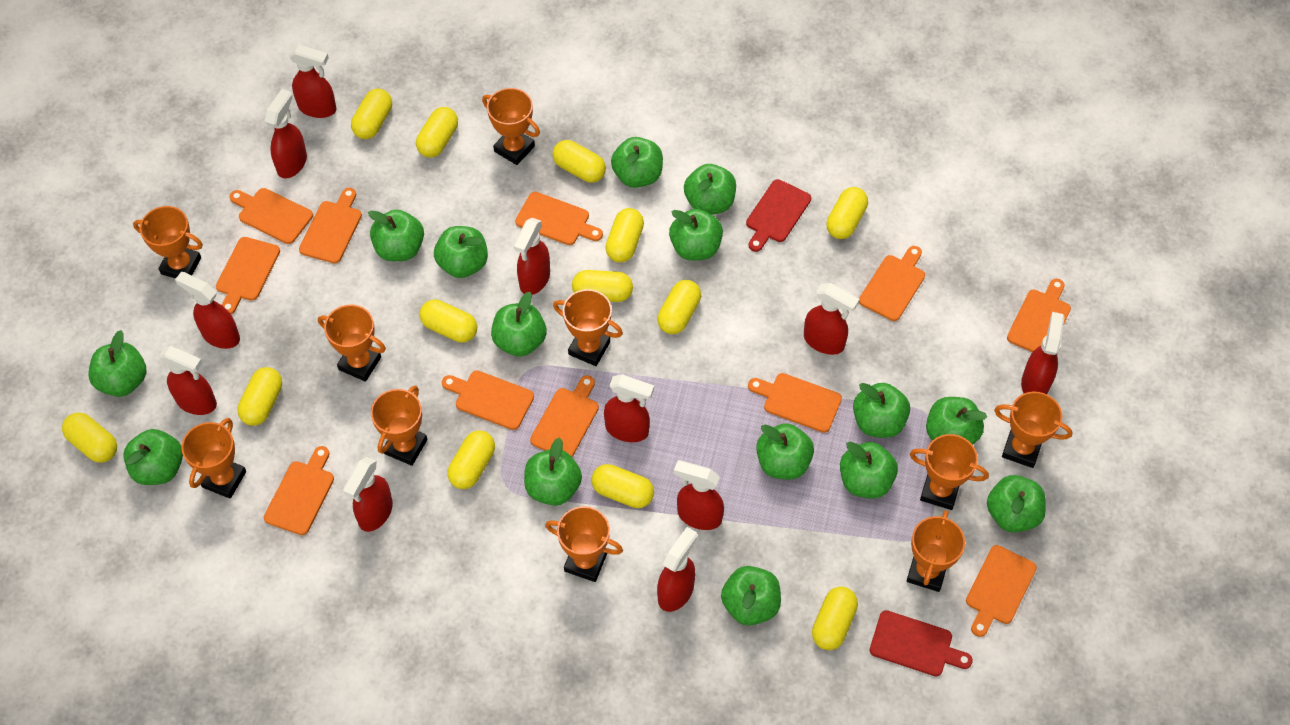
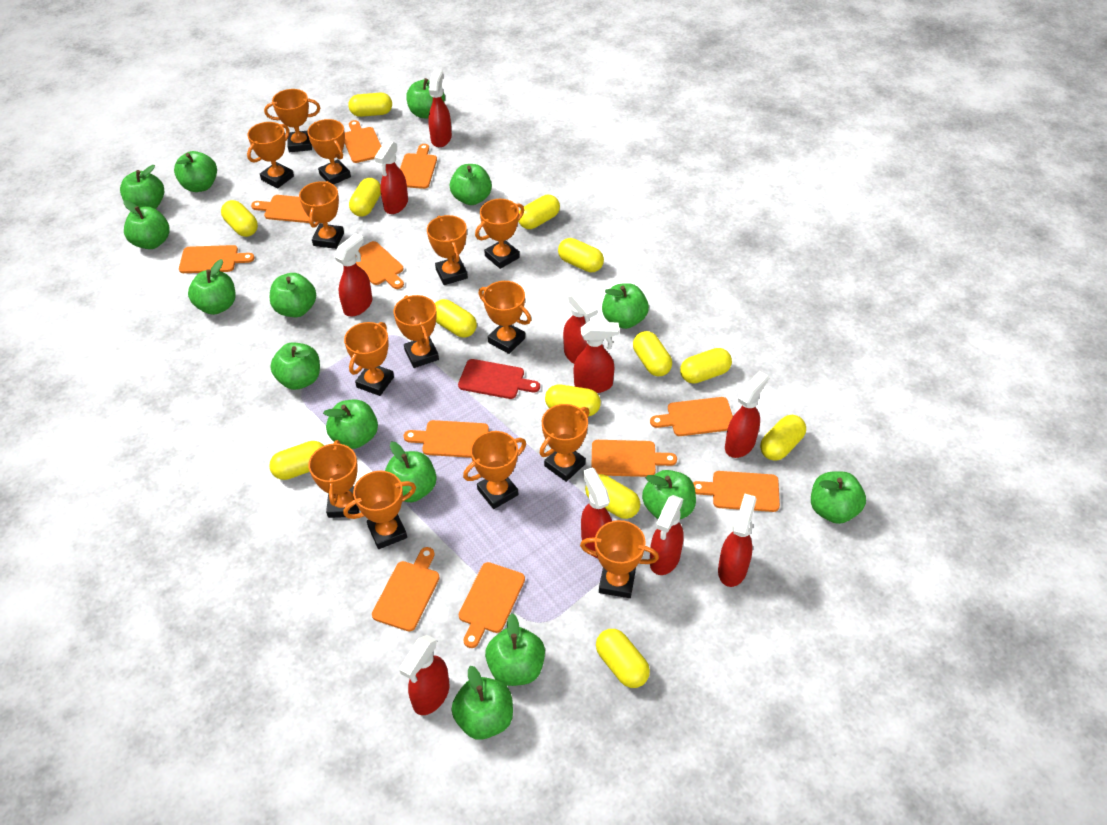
orange trophy: 10 -> 14
red cutting board: 2 -> 1
red spray bottle: 11 -> 10

